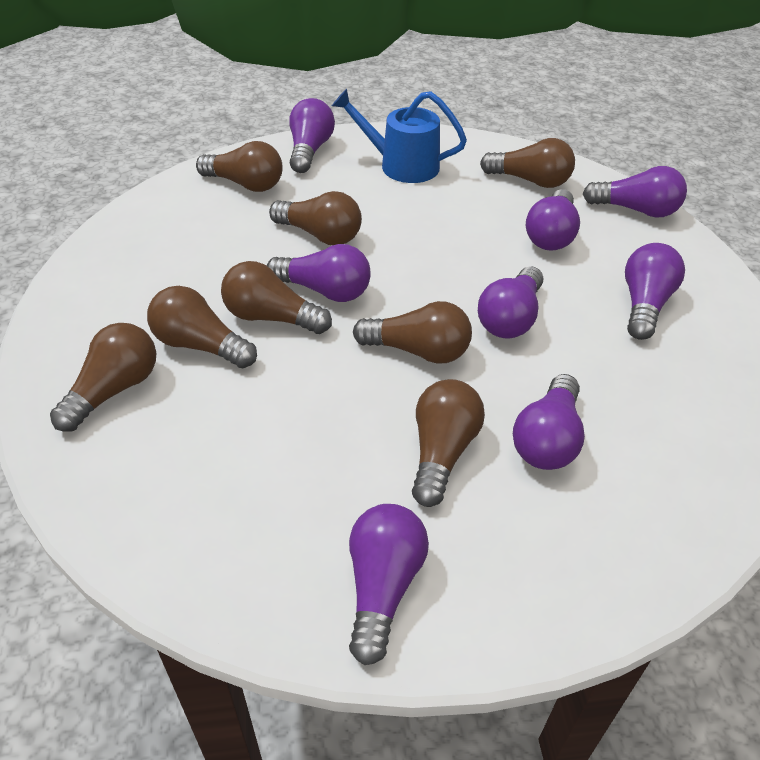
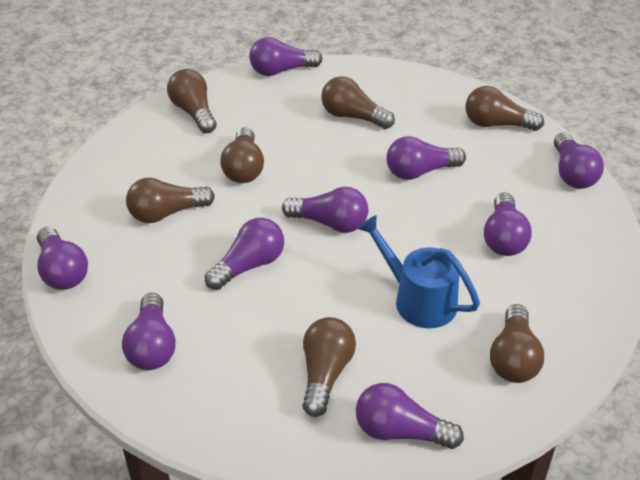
brown light bulb: 8 -> 7
purple light bulb: 8 -> 9

